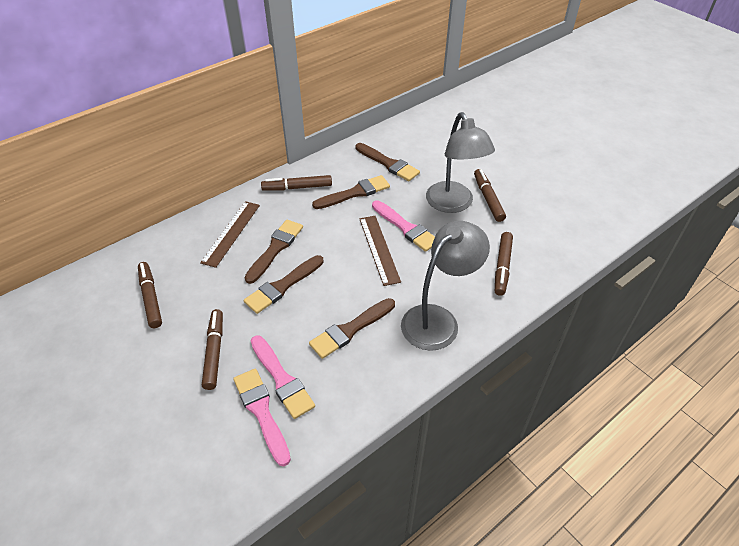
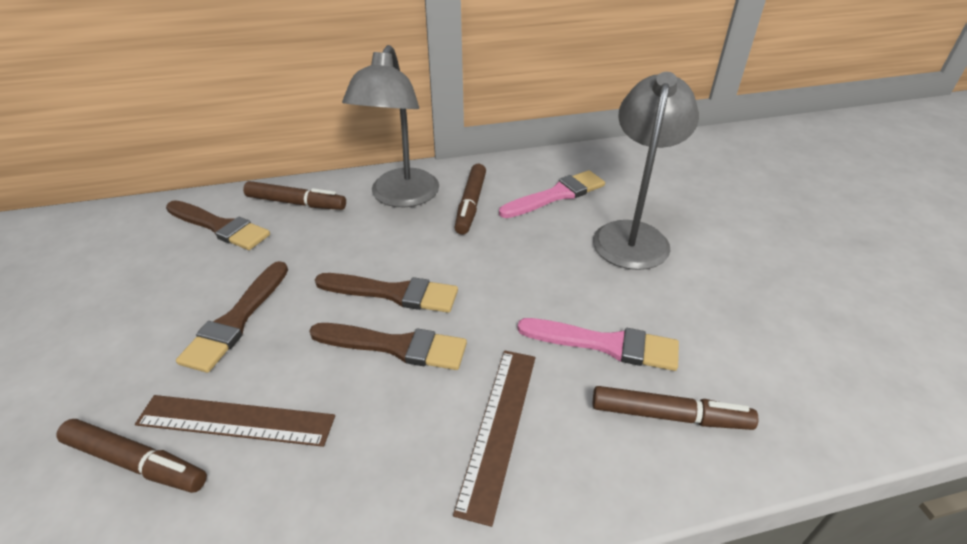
brown brush: 5 -> 4
brown marker: 5 -> 4
pink brush: 3 -> 2

